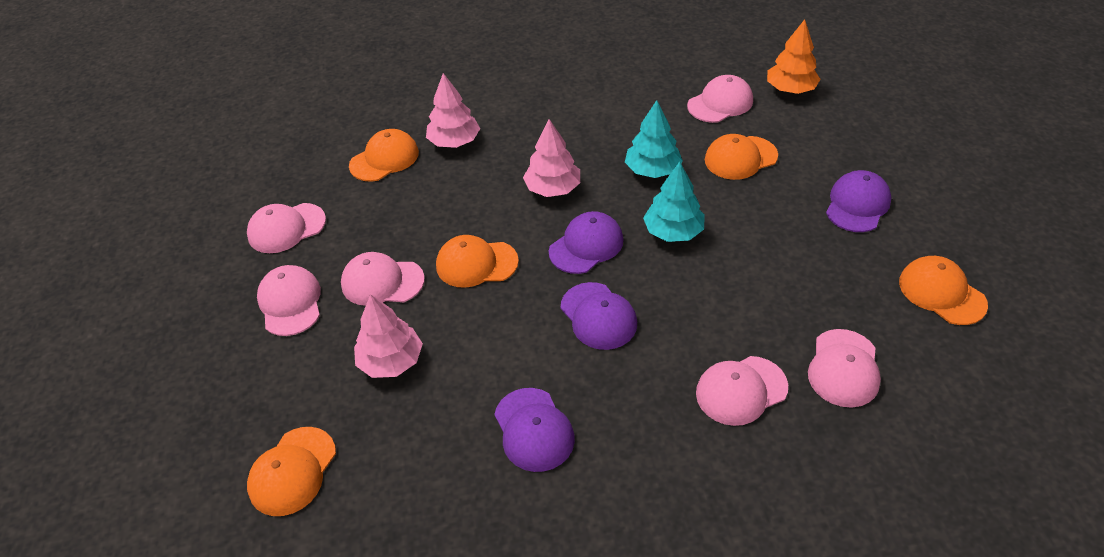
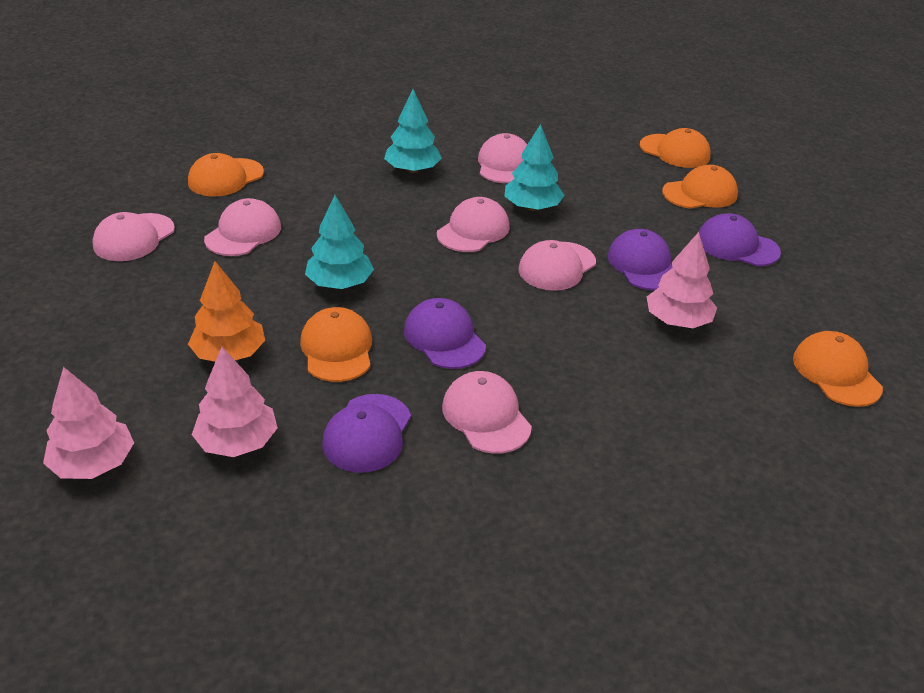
turquoise tree: 2 -> 3

